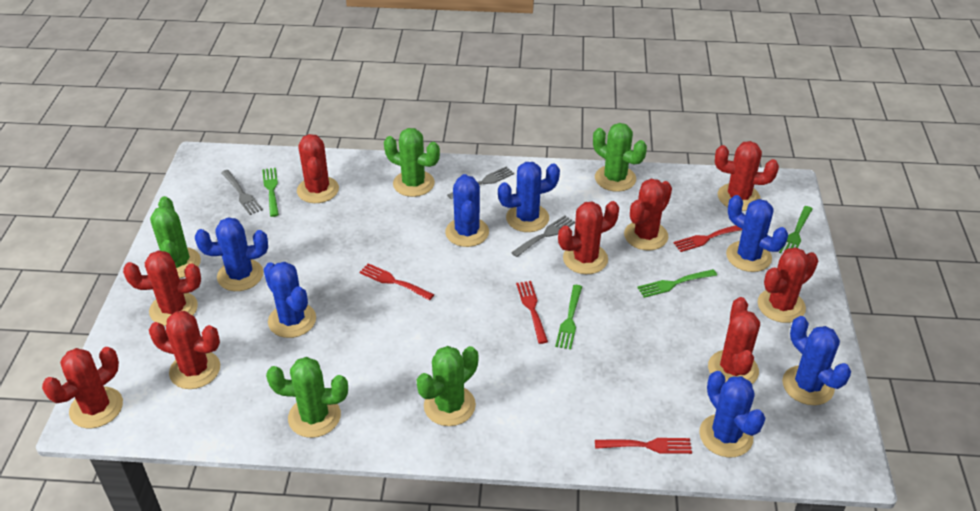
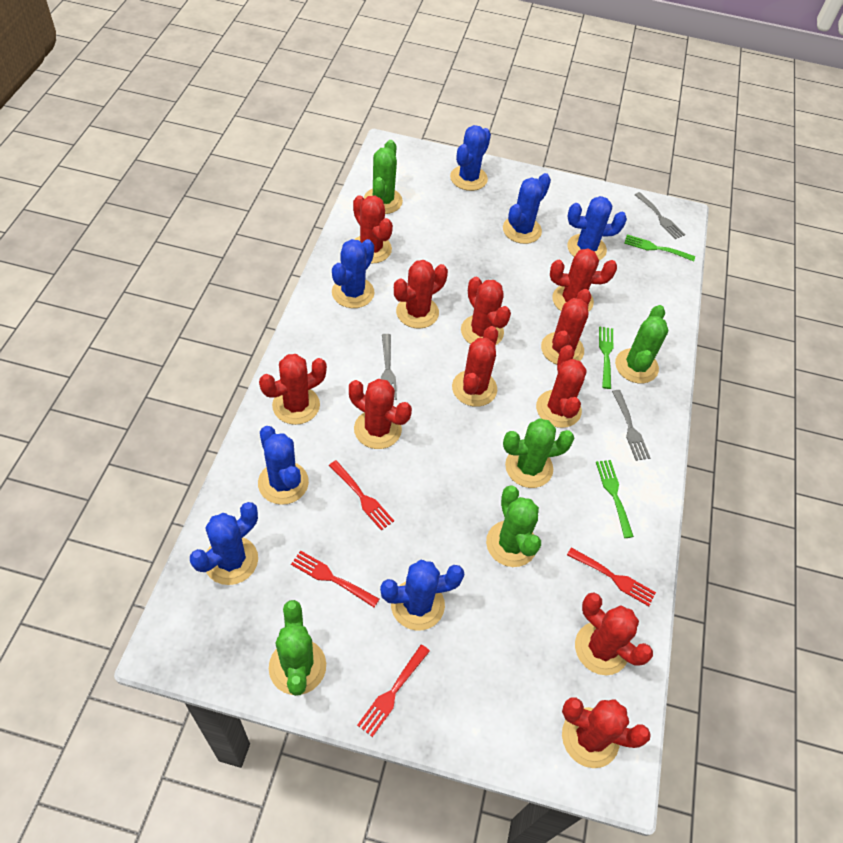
green fork: 4 -> 3
red cactus: 9 -> 11

